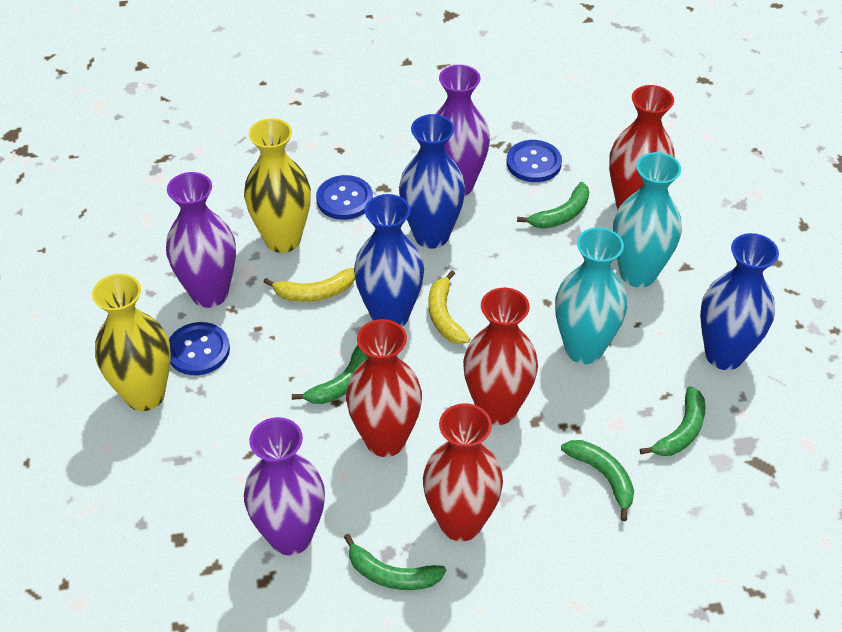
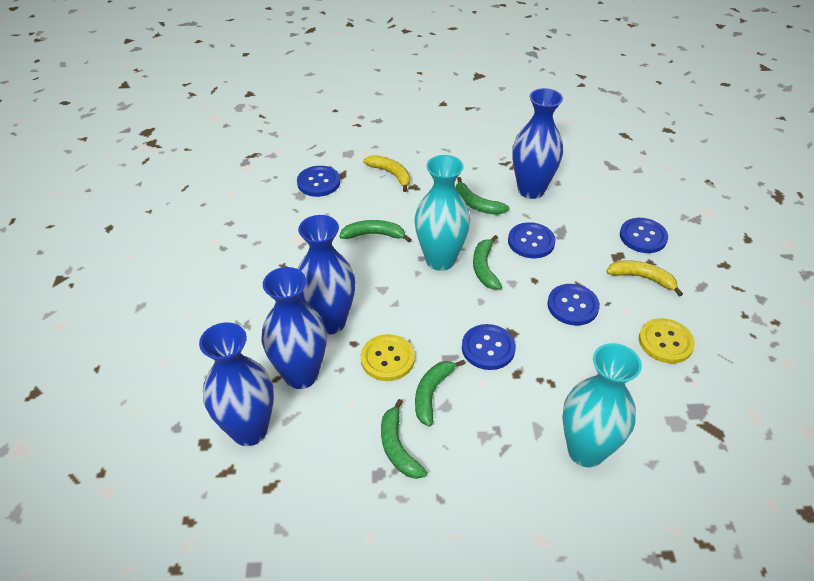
blue button: 3 -> 5
blue vase: 3 -> 4
purple vase: 3 -> 0
red vase: 4 -> 0
yellow button: 0 -> 2
yellow vase: 2 -> 0

